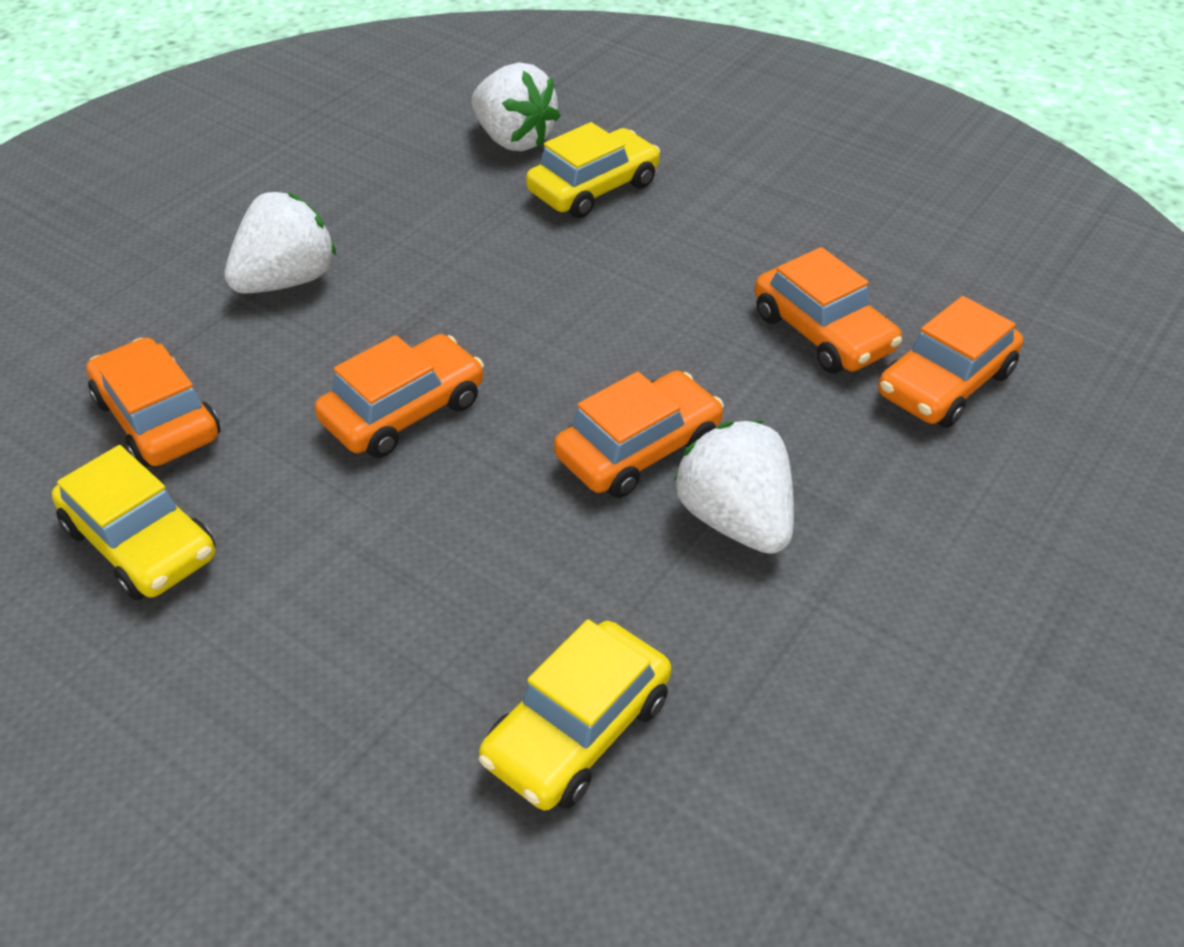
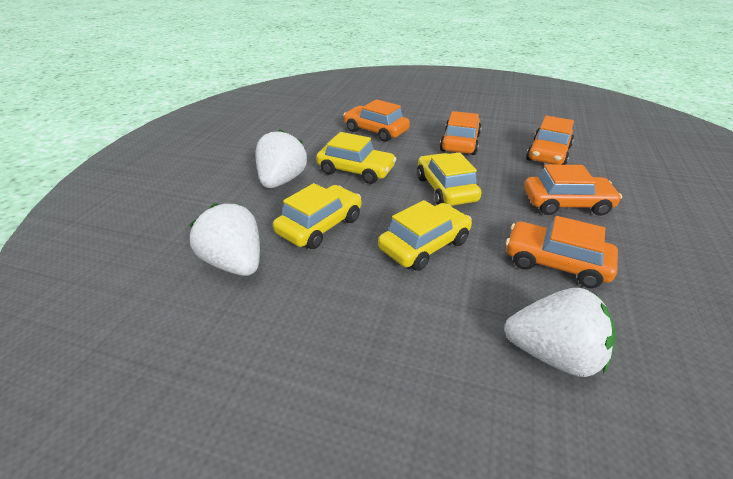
yellow car: 3 -> 4

